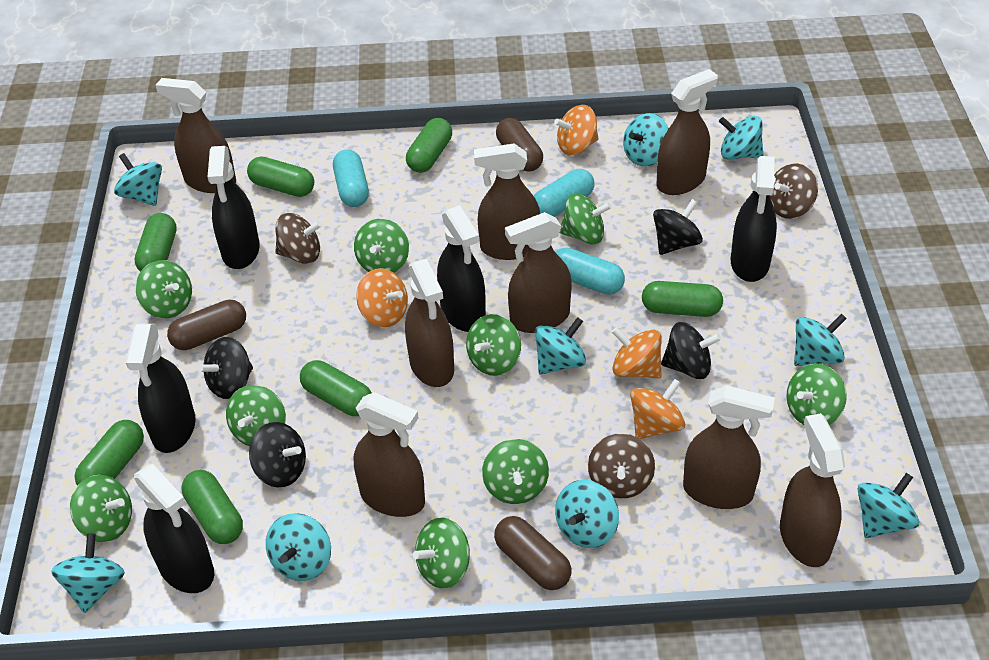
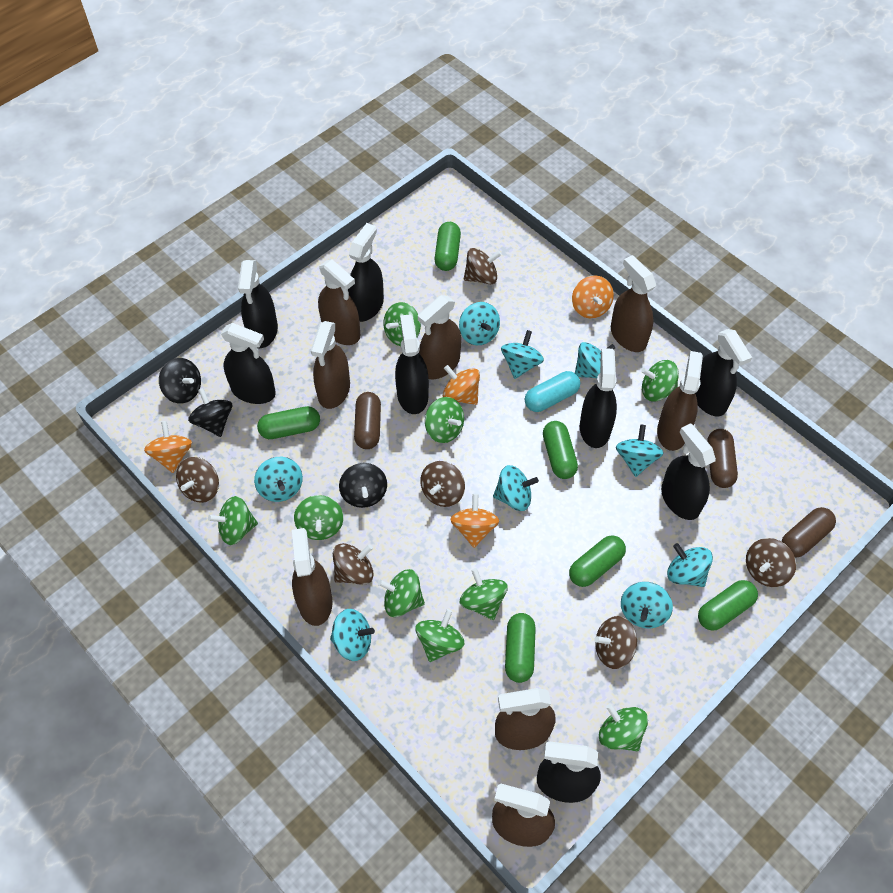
black spinning top: 4 -> 3
black spray bottle: 5 -> 8
brown spinning top: 3 -> 6
green capsule: 7 -> 6
turquoise capsule: 3 -> 1

